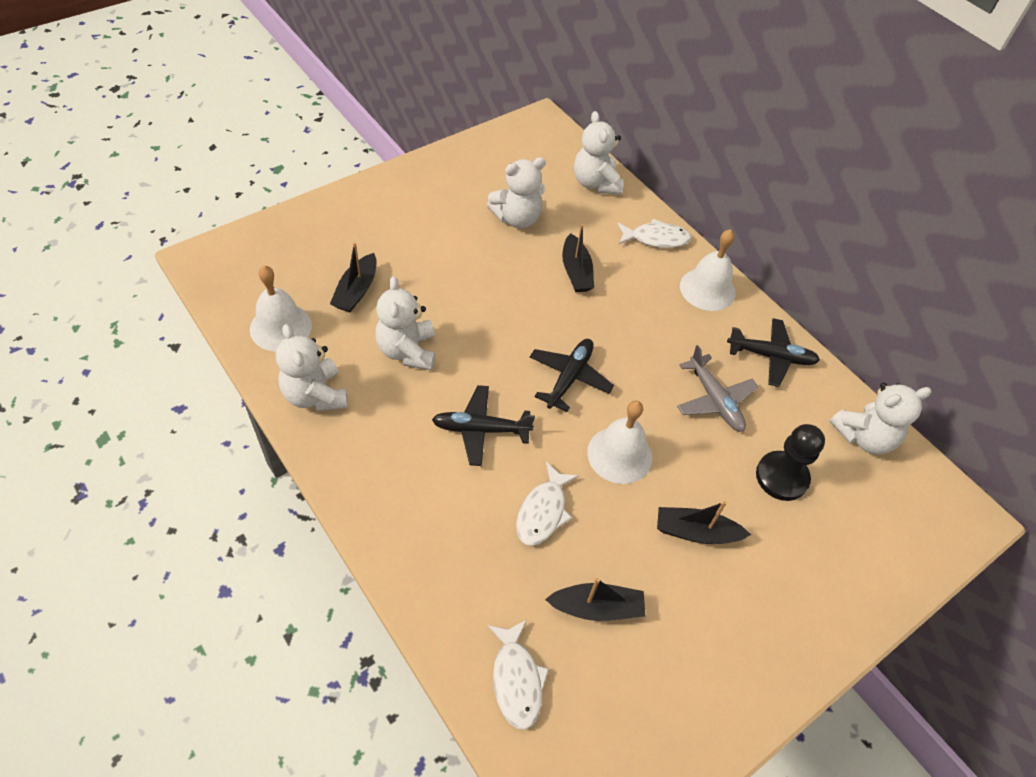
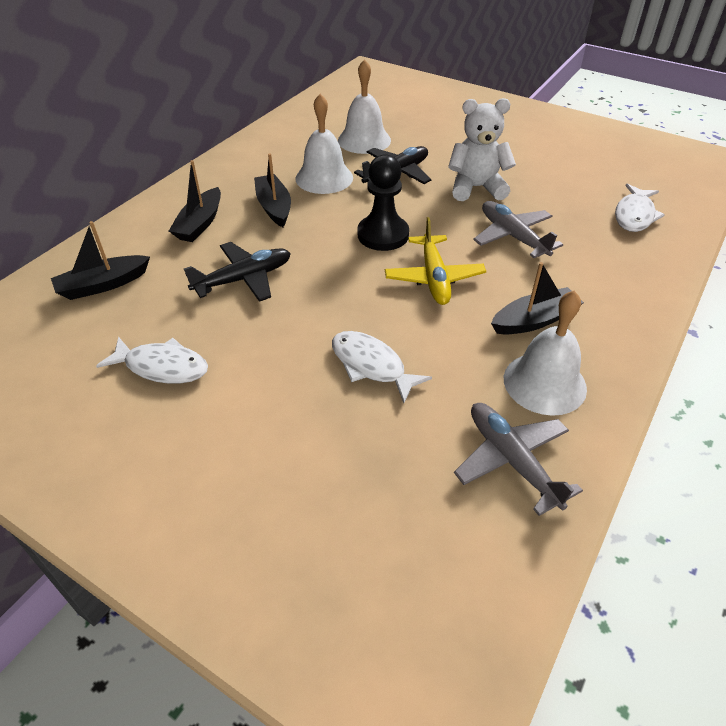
black plane: 3 -> 2
grey plane: 1 -> 2
white teddy bear: 5 -> 1
yellow plane: 0 -> 1

